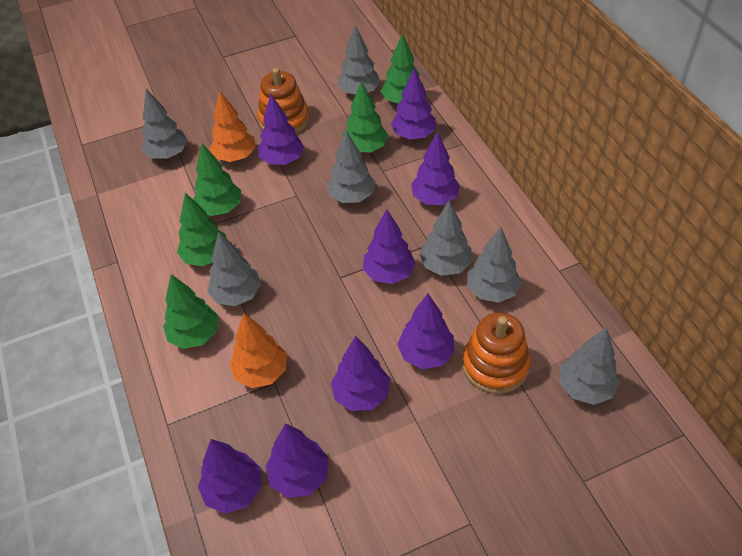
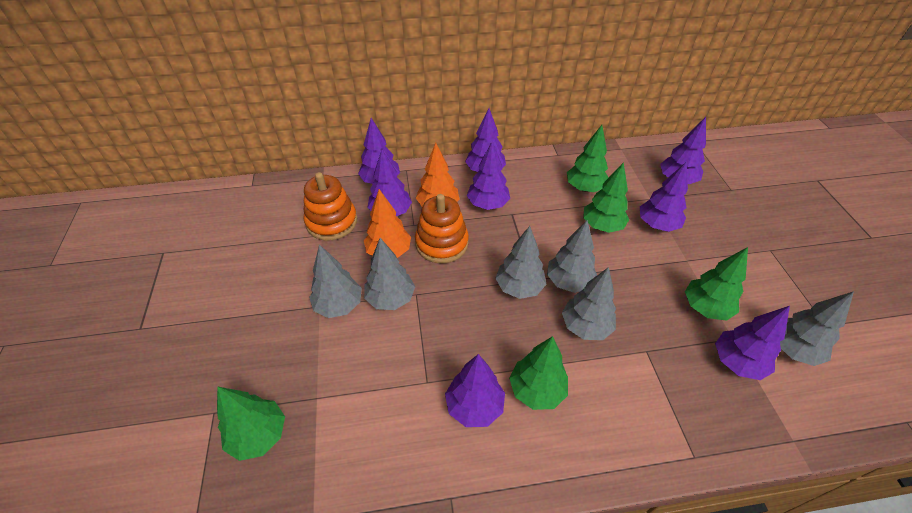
grey tree: 7 -> 6

